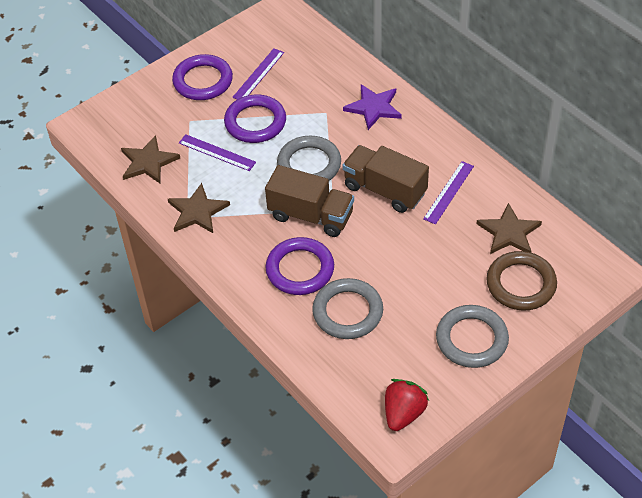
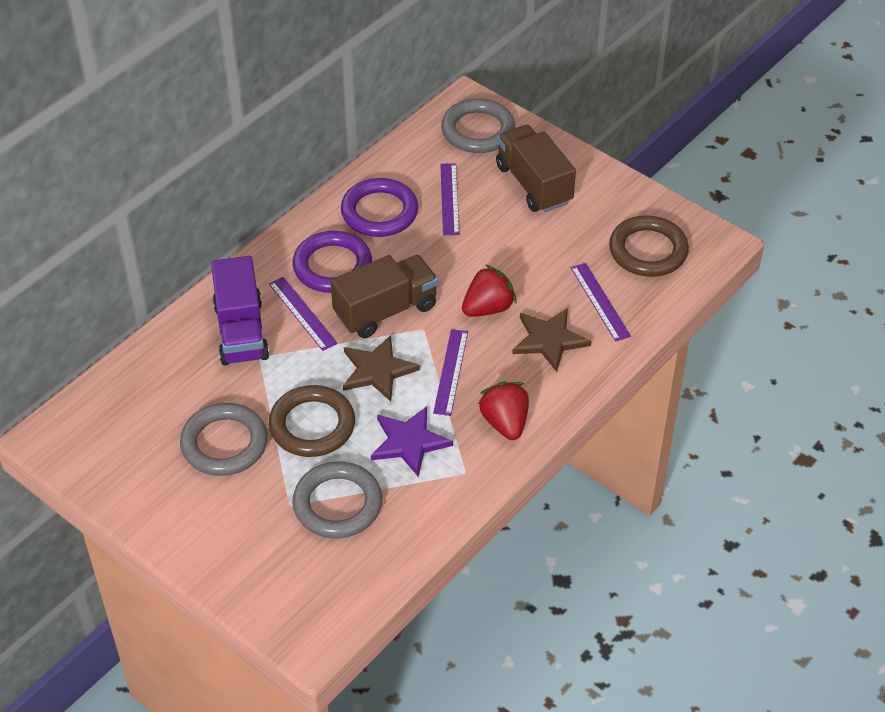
brown ring: 1 -> 2
brown star: 3 -> 2
purple ring: 3 -> 2
purple ruler: 3 -> 4
purple truck: 0 -> 1
red strawberry: 1 -> 2

